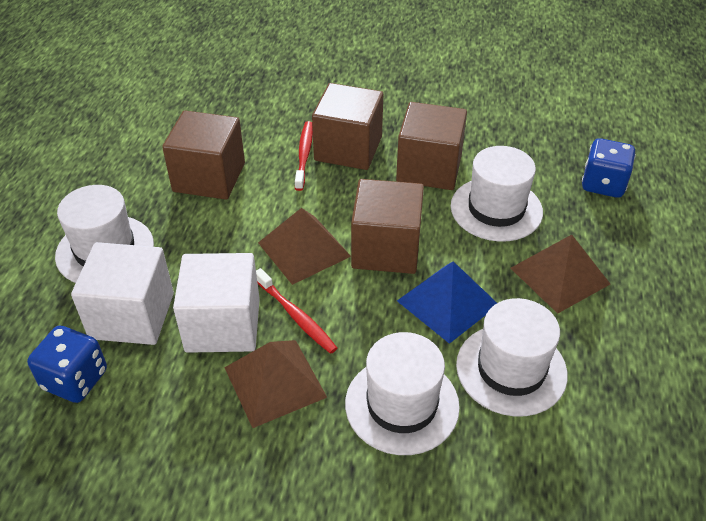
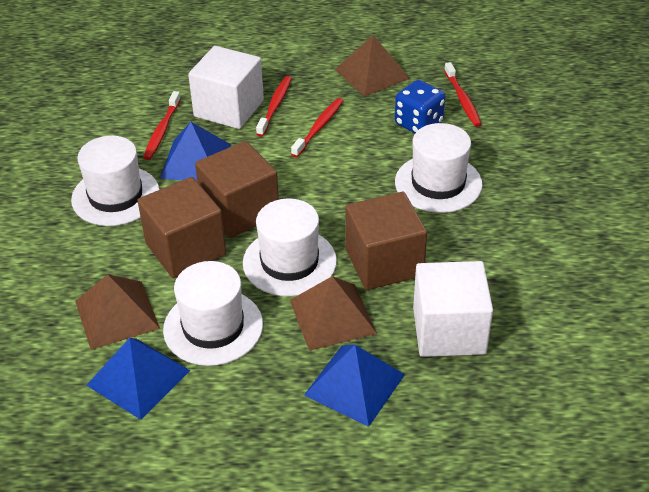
blue dice: 2 -> 1
blue pyramid: 1 -> 3
brown cube: 4 -> 3
red toothbrush: 2 -> 4

